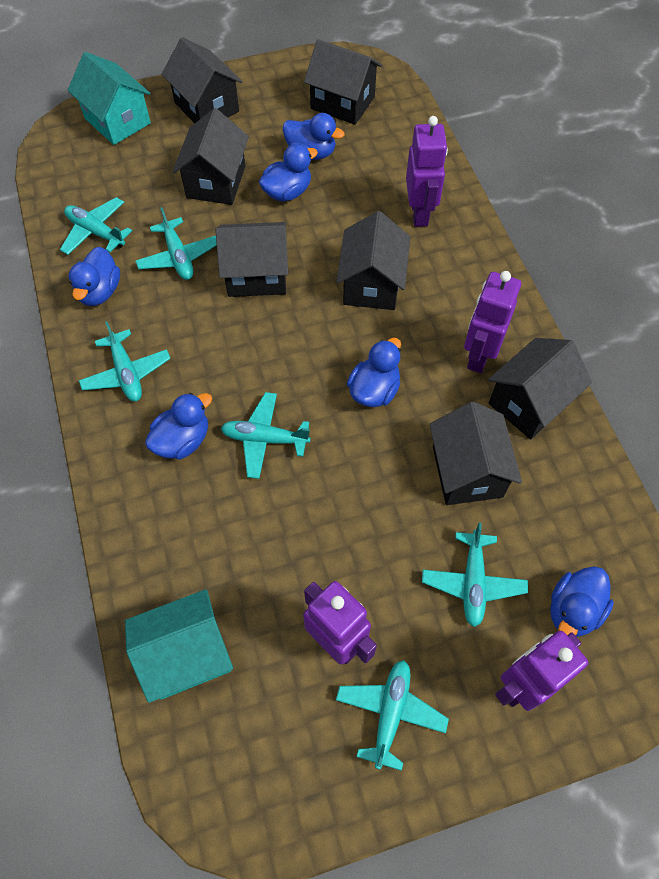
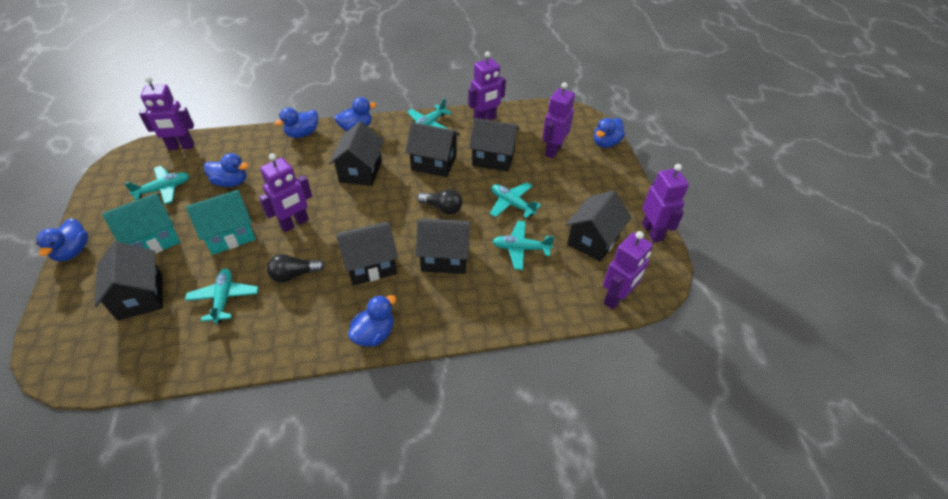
black light bulb: 0 -> 2
purple robot: 4 -> 6
turquoise plane: 6 -> 5

